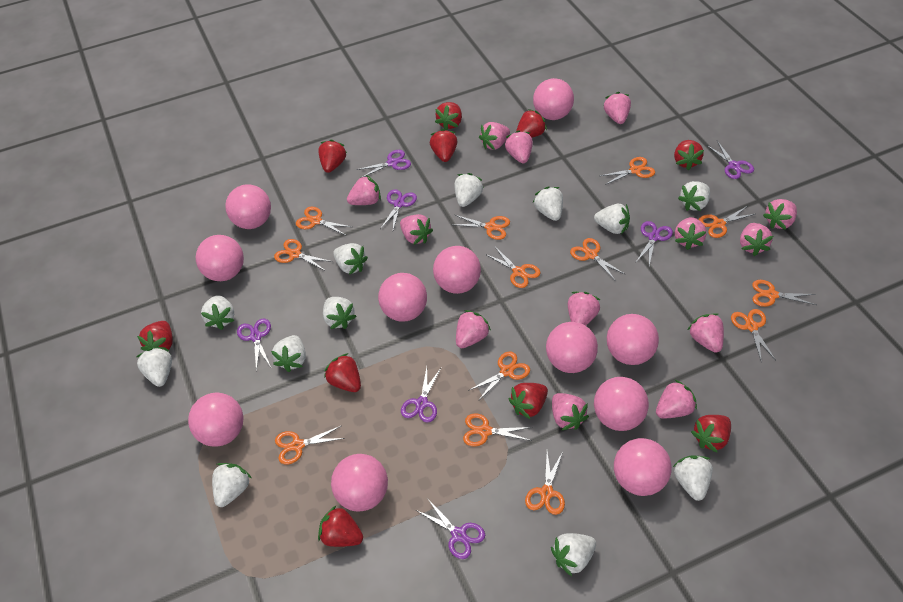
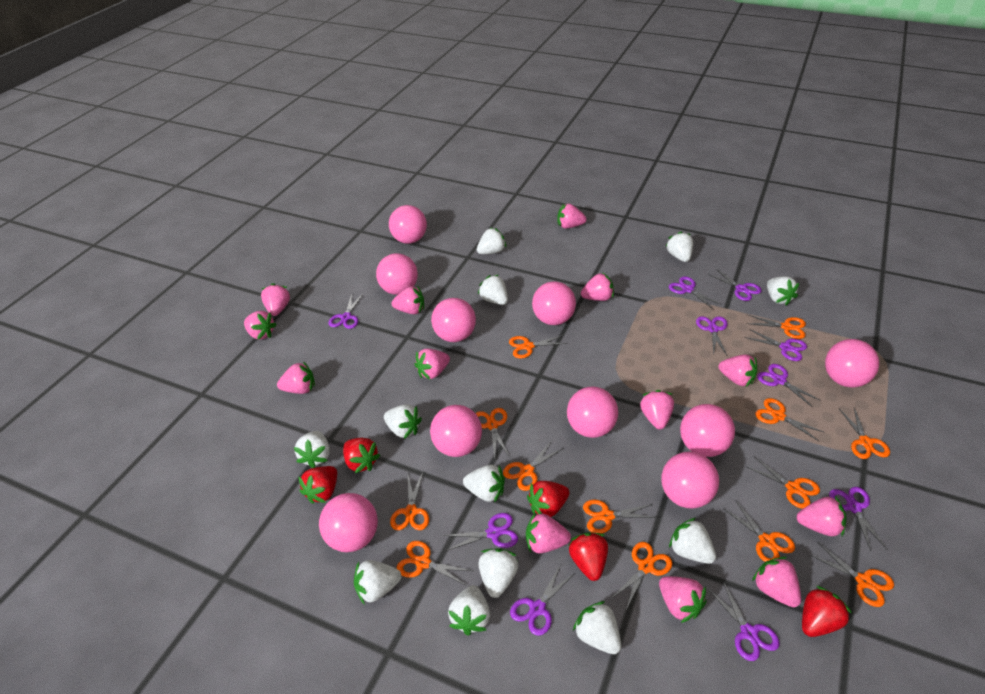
pink ball: 11 -> 10
purple scissors: 7 -> 10
red strawberry: 10 -> 5

